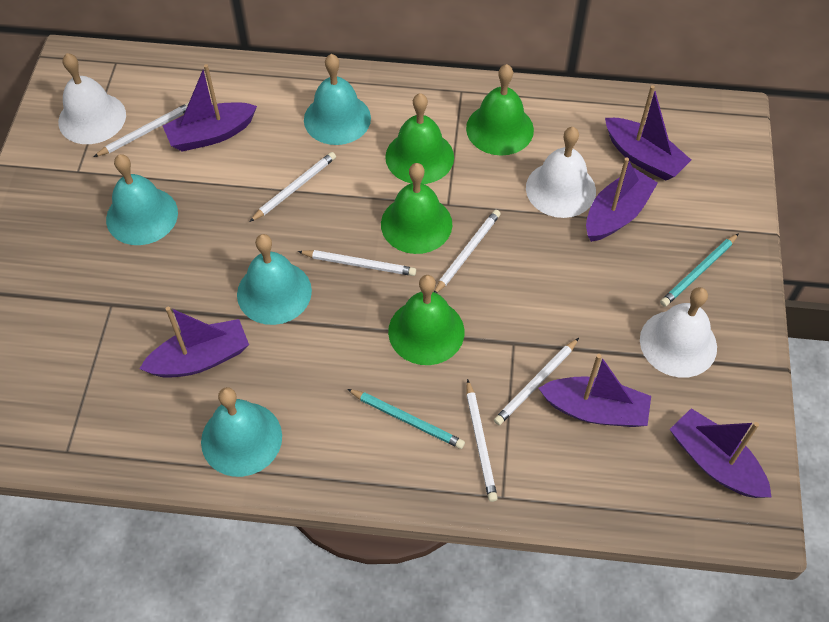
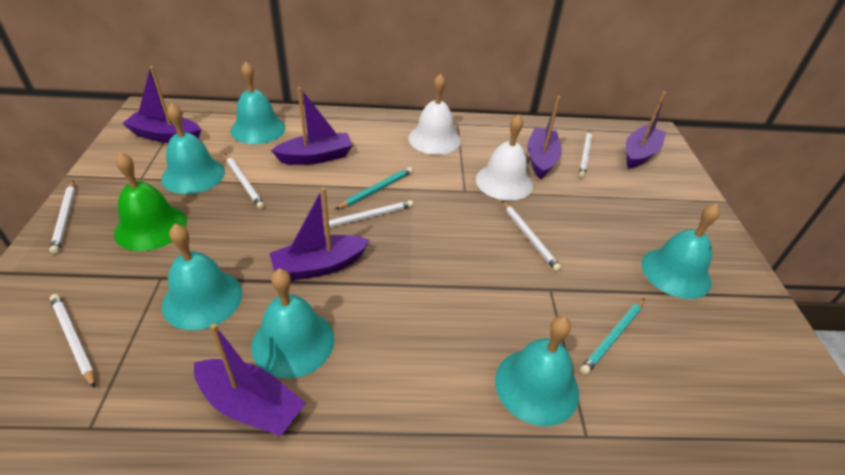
green bell: 4 -> 1
turquoise bell: 4 -> 6
white bell: 3 -> 2

